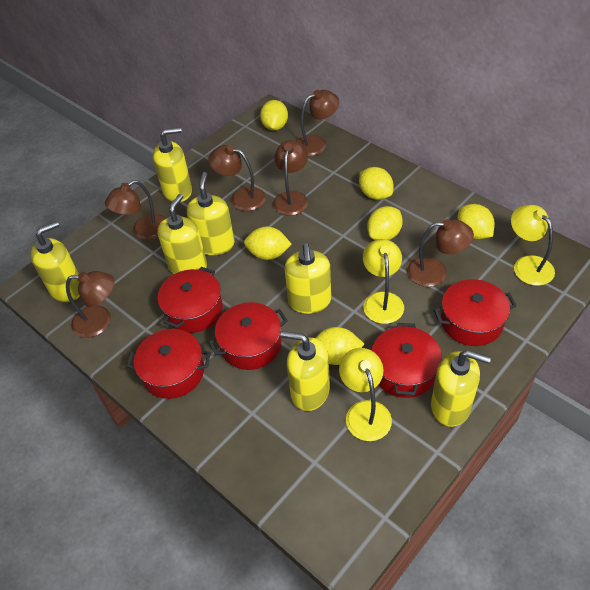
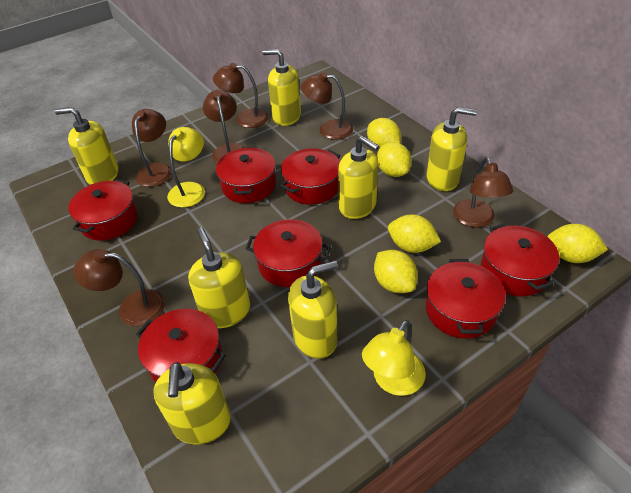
red pot: 5 -> 7
yellow lamp: 3 -> 2
yellow lemon: 6 -> 5

